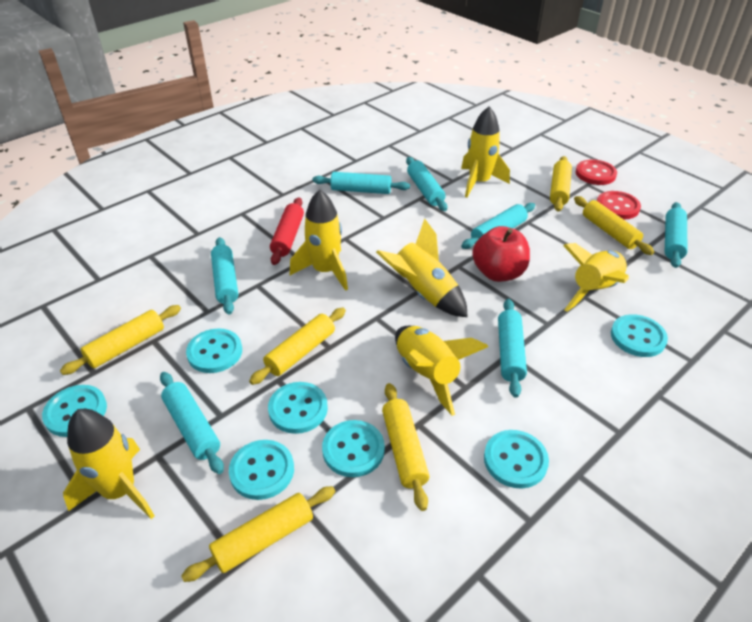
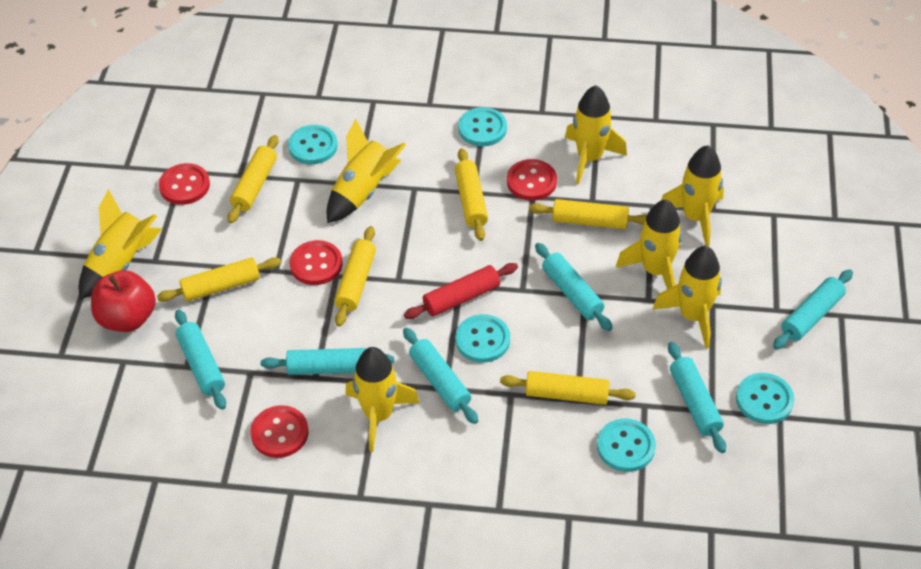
red button: 2 -> 4
turquoise button: 7 -> 5
turquoise rolling pin: 7 -> 6
yellow rocket: 6 -> 7

